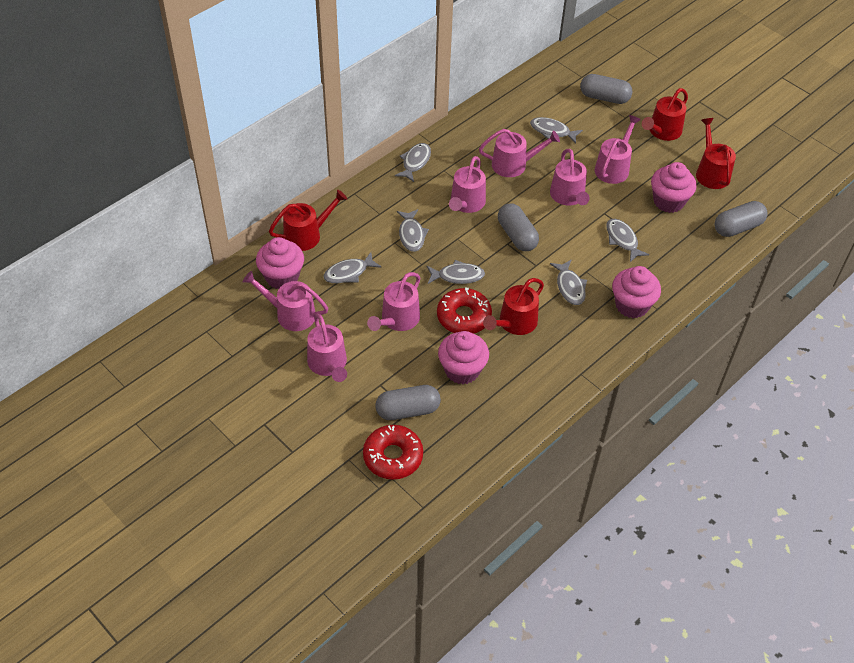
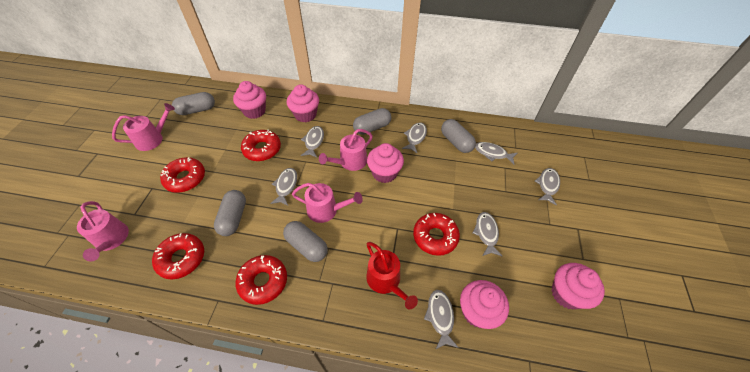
grey capsule: 4 -> 5
pink cupcake: 4 -> 5
pink watering can: 7 -> 4
red donut: 2 -> 5
red watering can: 4 -> 1

